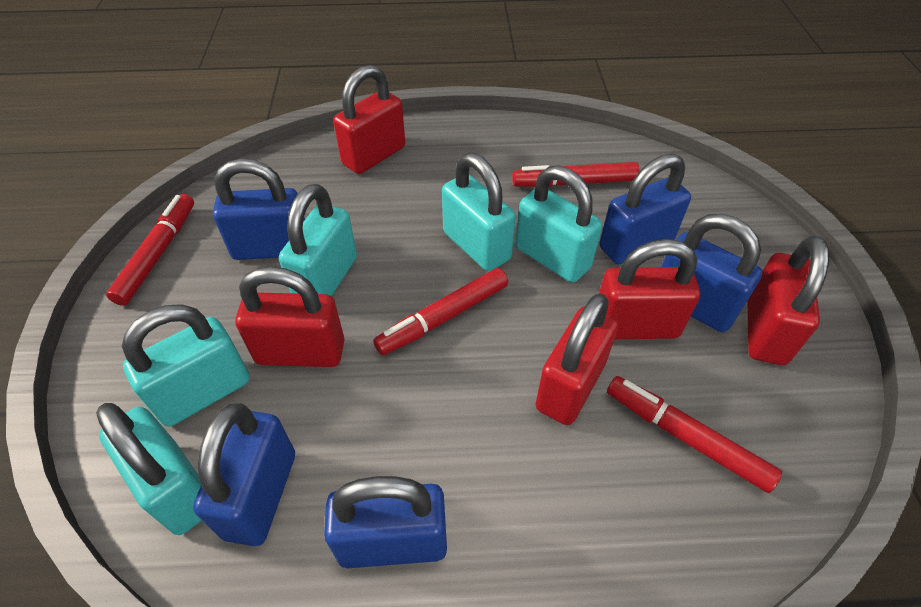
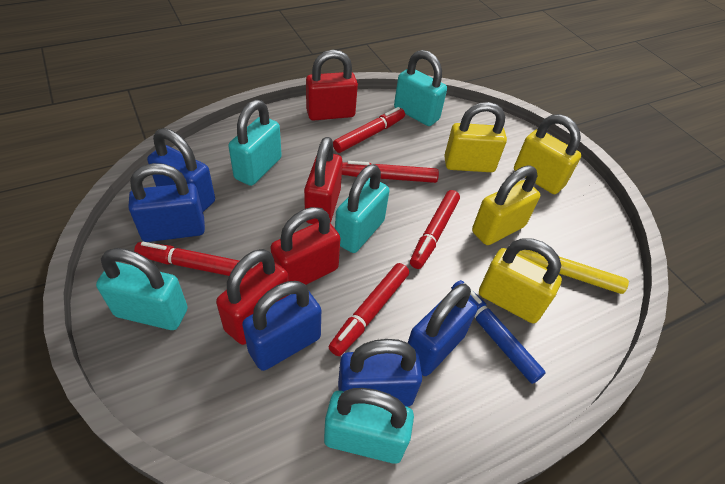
blue marker: 0 -> 1
red marker: 4 -> 5
red padlock: 5 -> 4
yellow marker: 0 -> 1
yellow padlock: 0 -> 4

